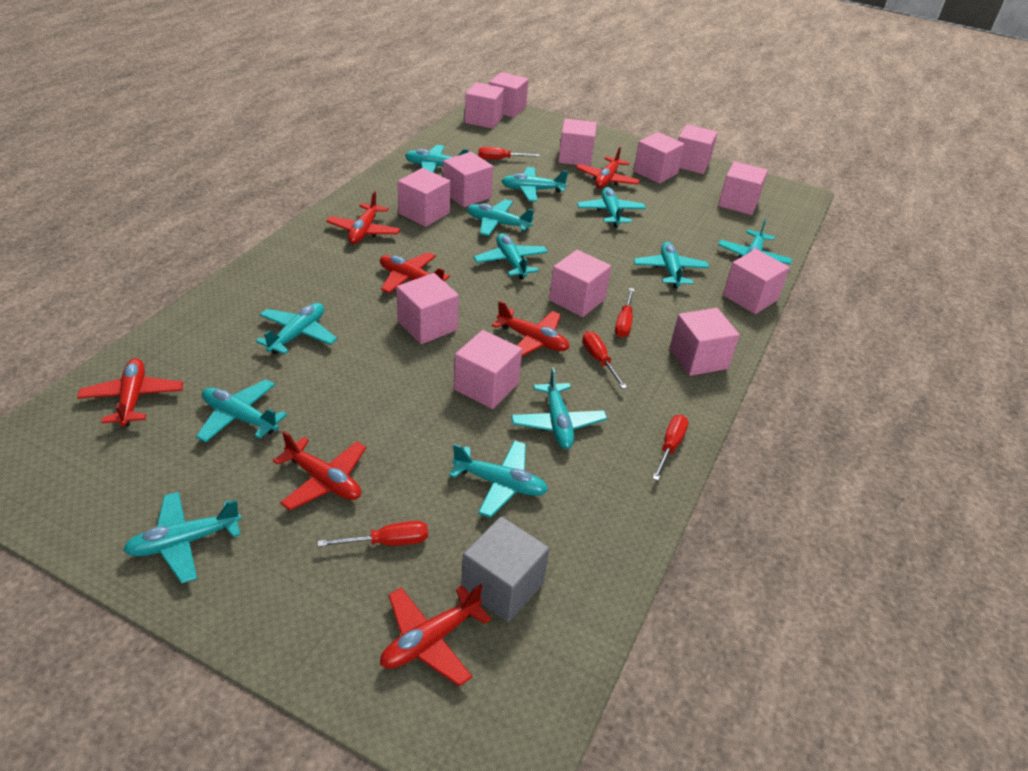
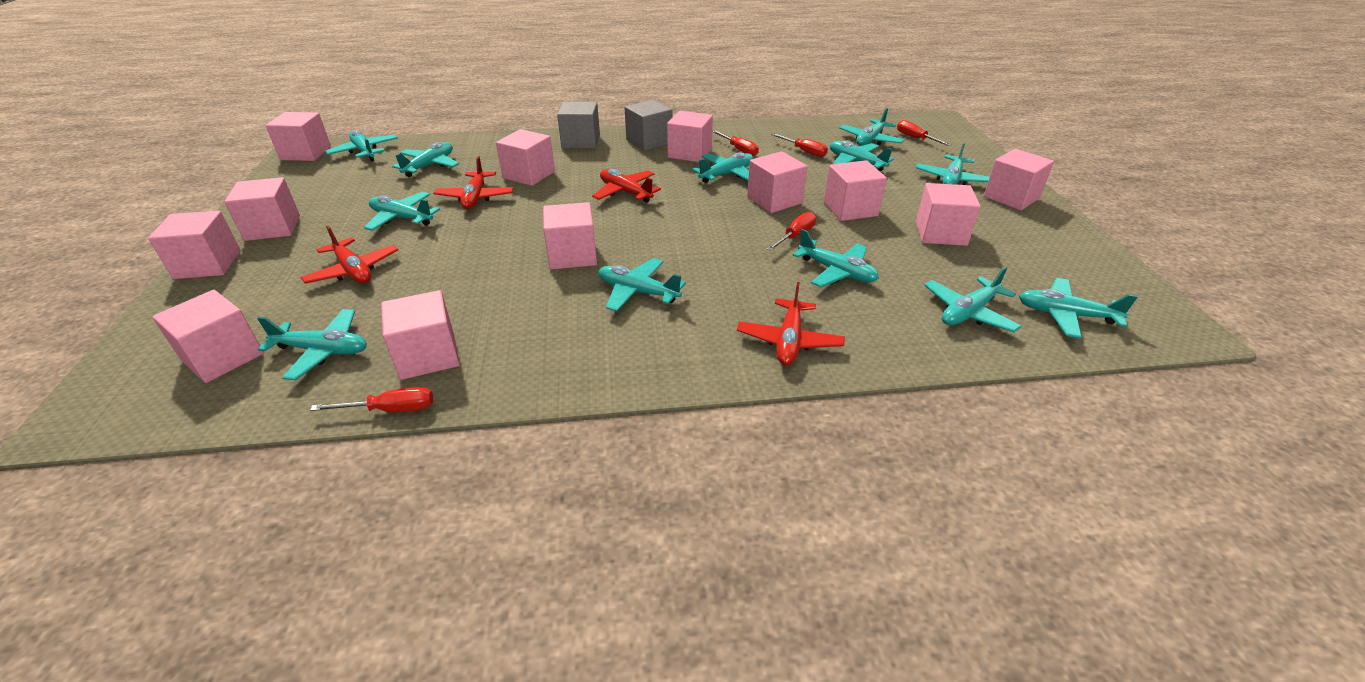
grey cube: 1 -> 2
pink cube: 13 -> 12
red plane: 7 -> 4

